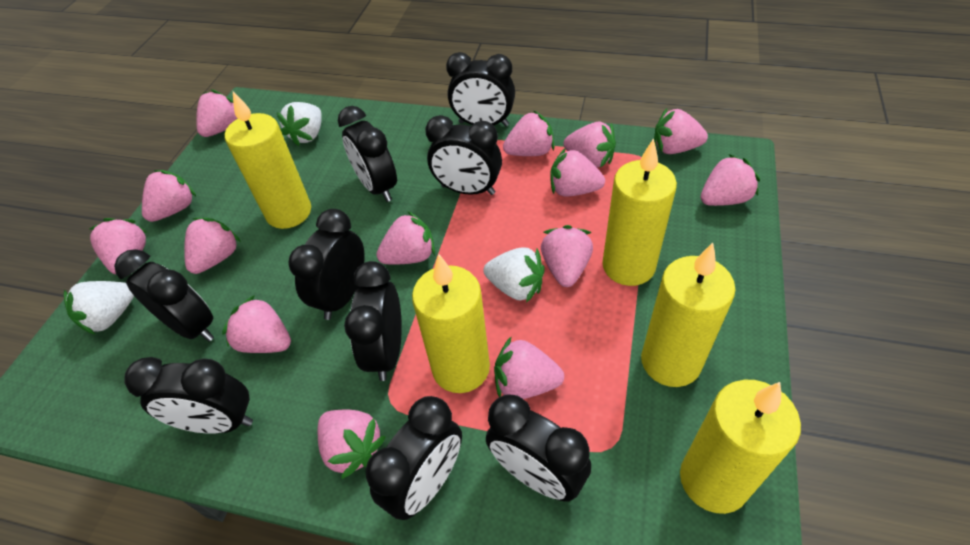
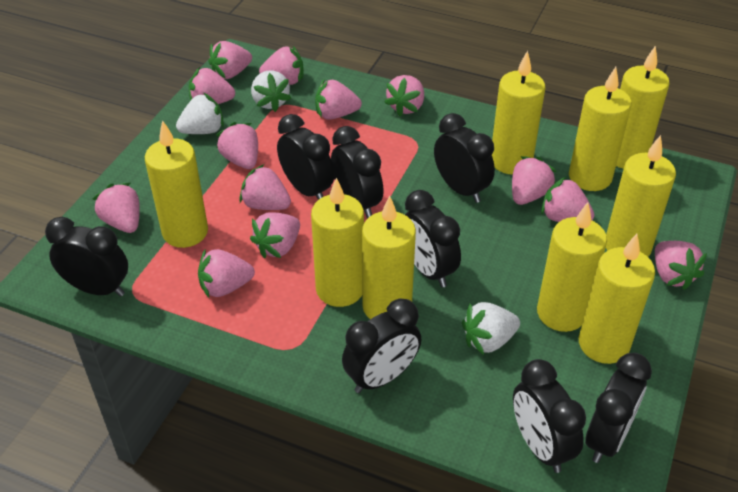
black clock: 9 -> 8
pink strawberry: 14 -> 13
yellow candle: 5 -> 9

